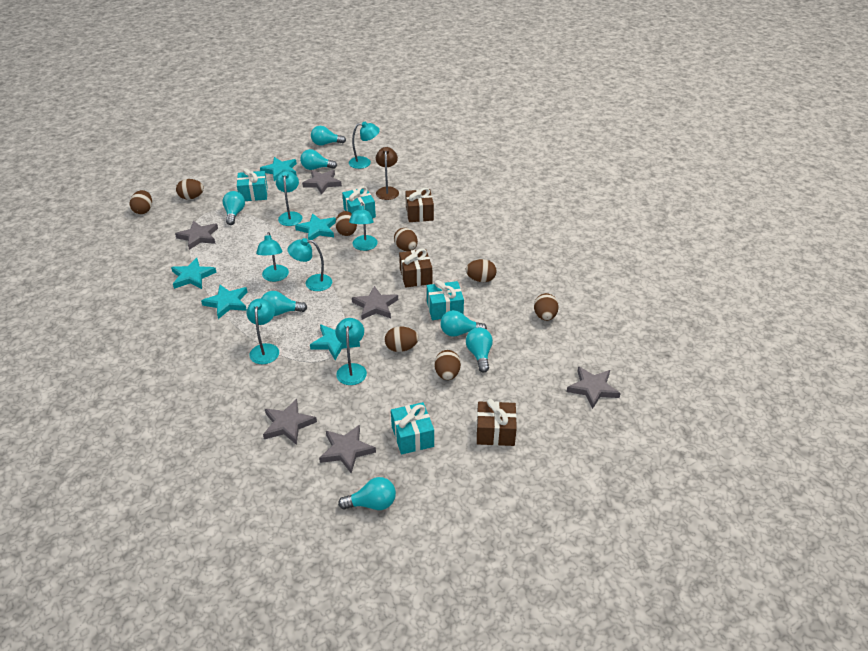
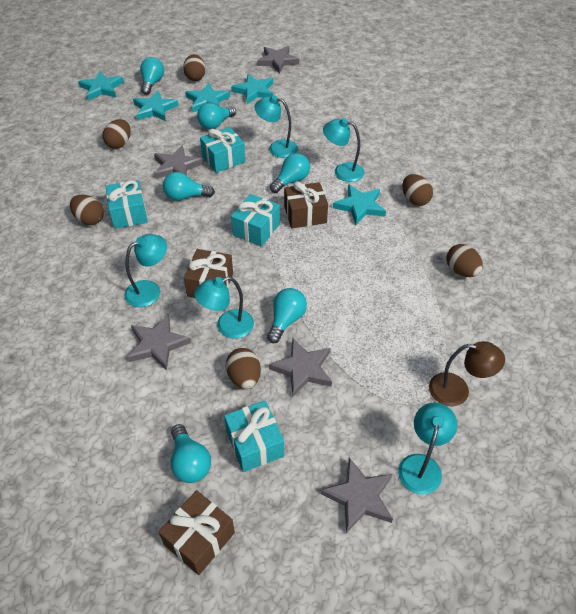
brown egg: 8 -> 6
grey star: 6 -> 5
turquoise lamp: 7 -> 5
turquoise light bulb: 7 -> 6

